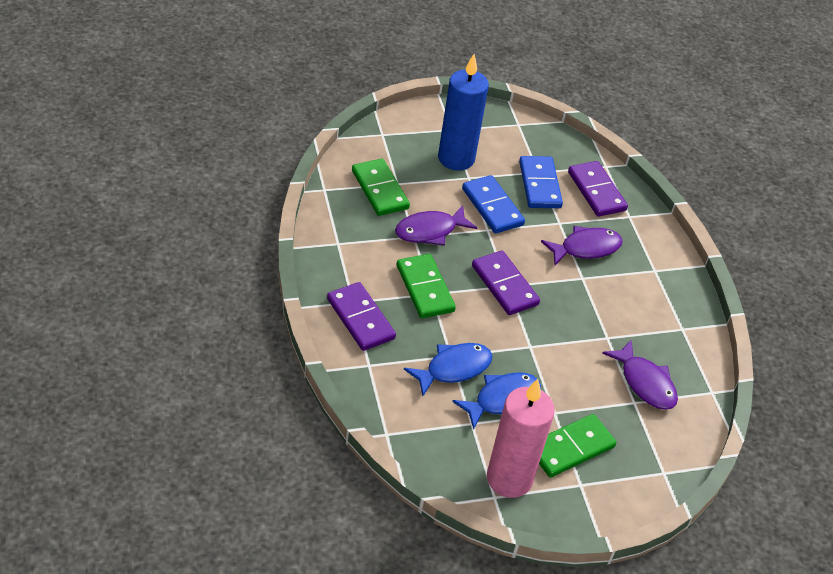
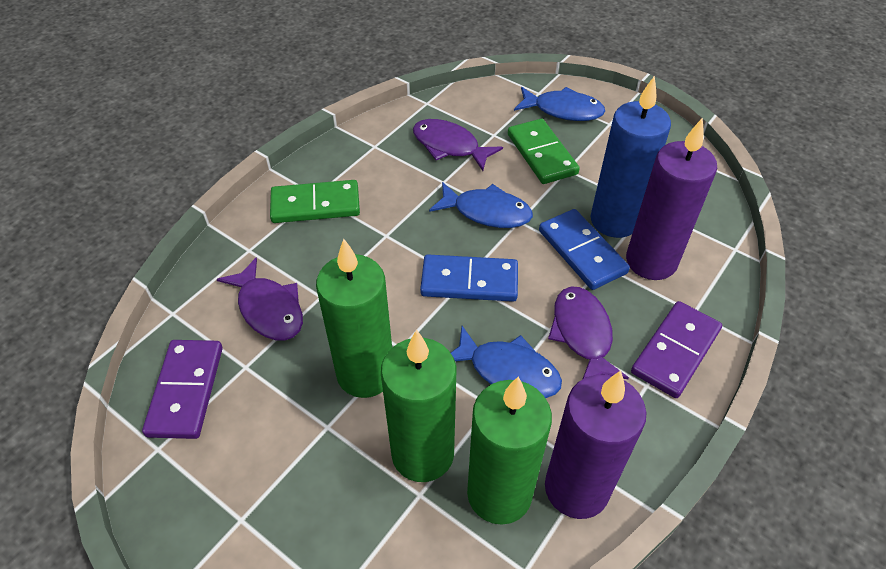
blue fish: 2 -> 3
green candle: 0 -> 3
green domino: 3 -> 2
pink candle: 1 -> 0
purple candle: 0 -> 2
purple domino: 3 -> 2

